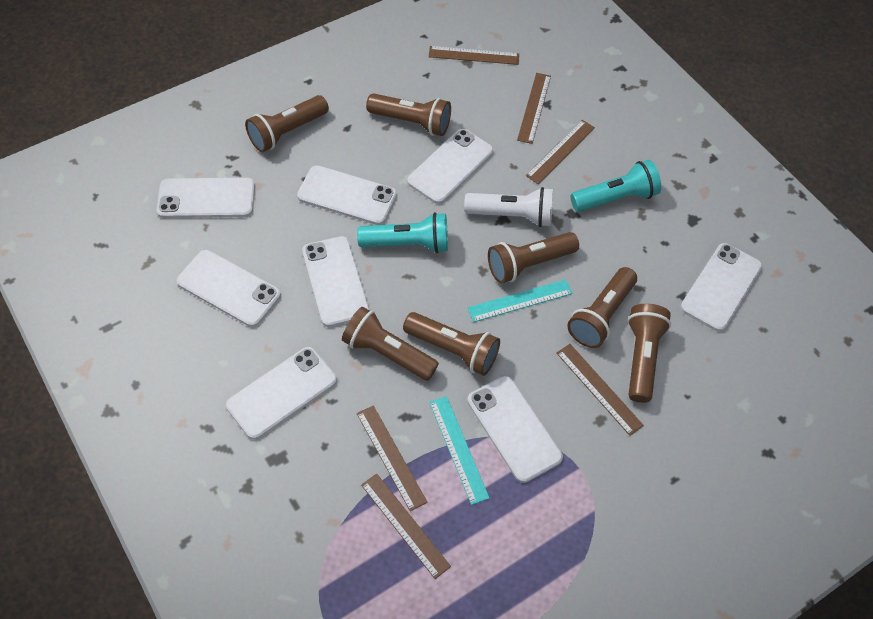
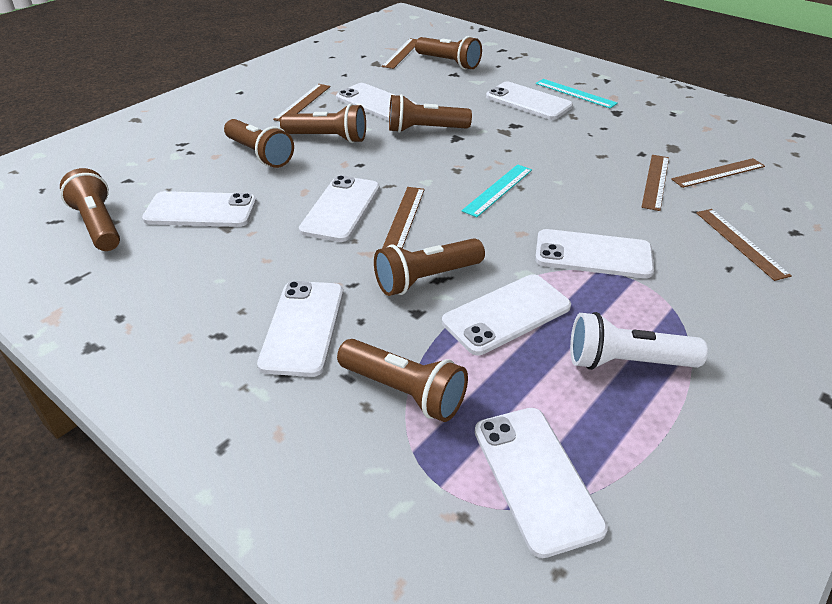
turquoise flashlight: 2 -> 0

